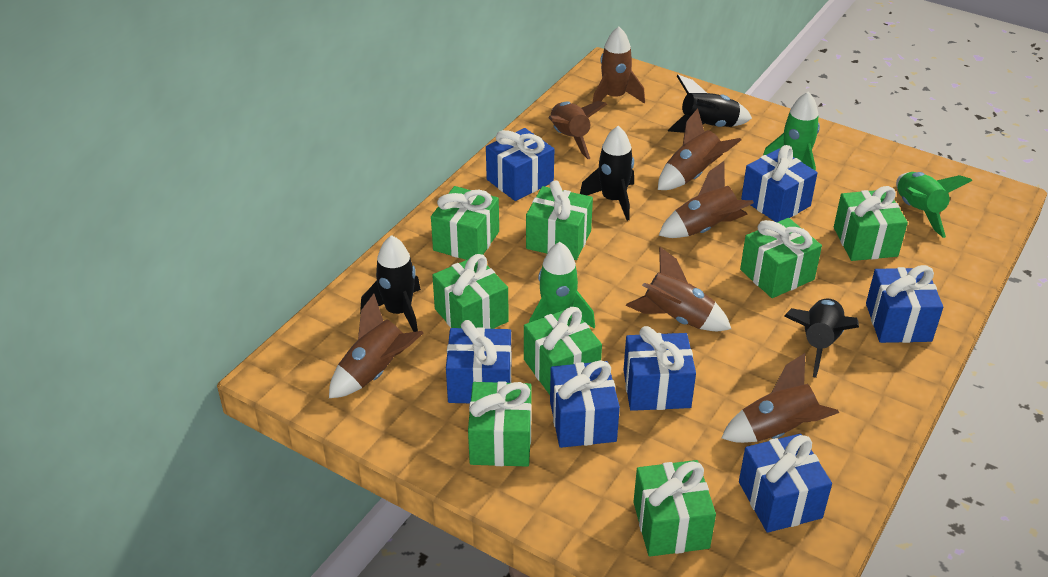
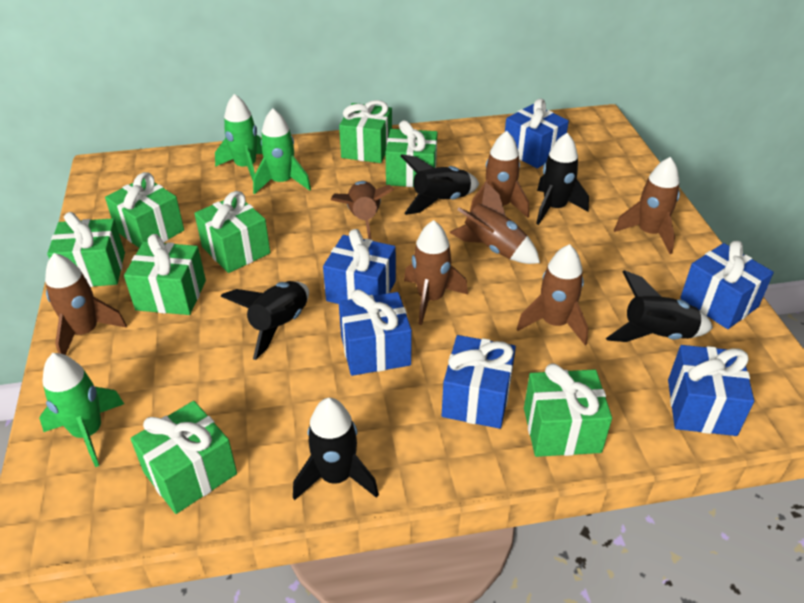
black rocket: 4 -> 5
blue gift: 7 -> 6

